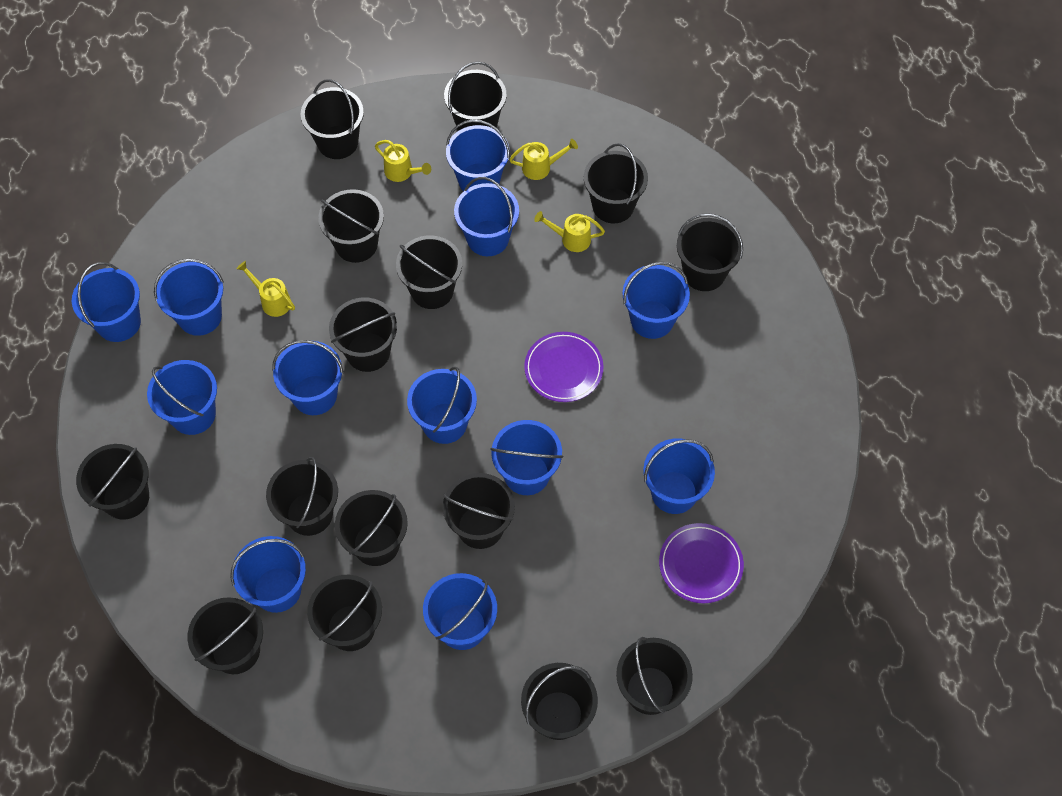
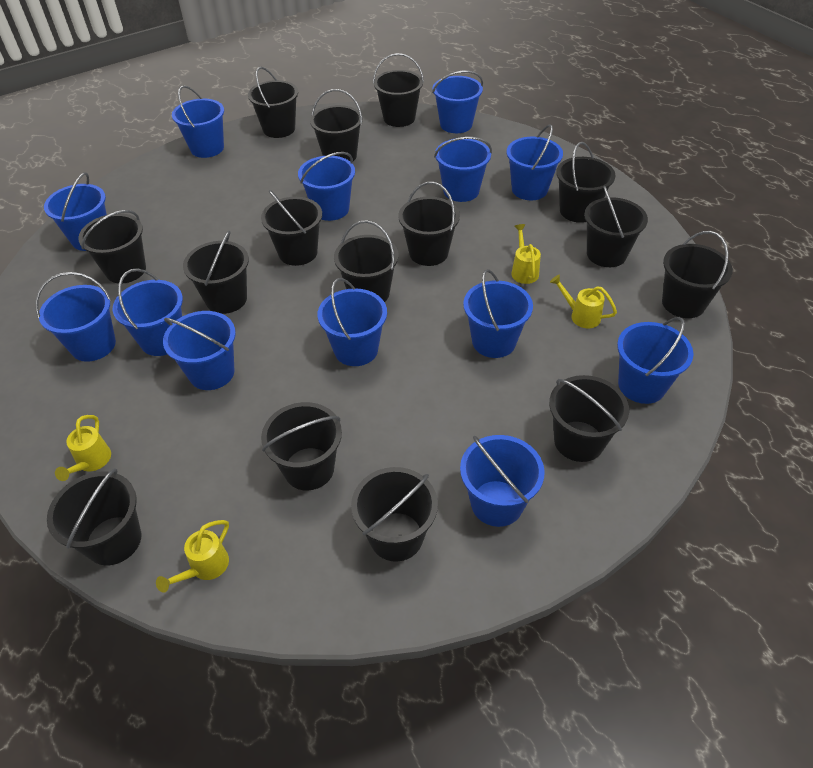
blue bucket: 12 -> 13
purple plate: 2 -> 0

